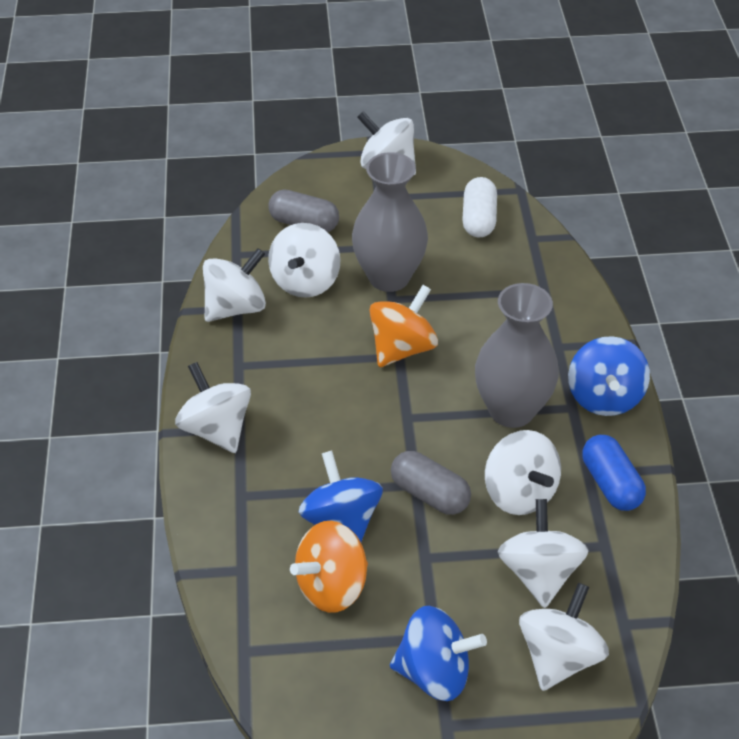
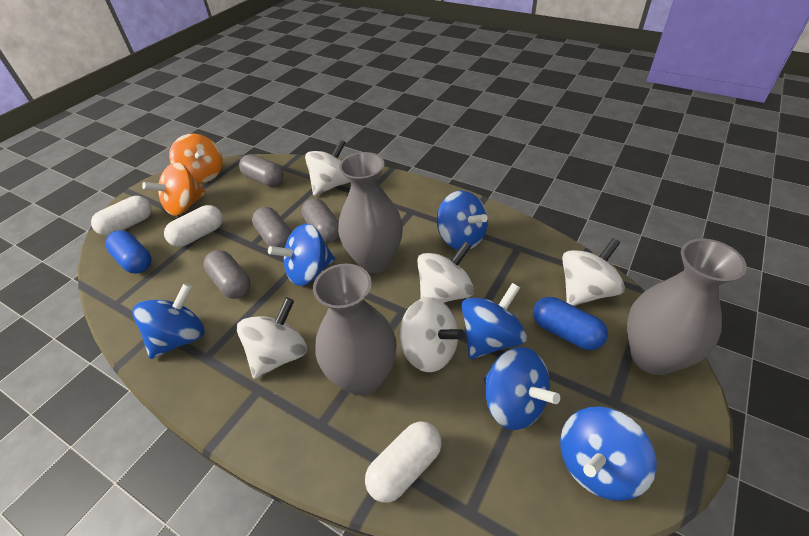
blue capsule: 1 -> 2
blue spinning top: 3 -> 6
grey capsule: 2 -> 4
grey vase: 2 -> 3
white capsule: 1 -> 3
white spinning top: 7 -> 5

